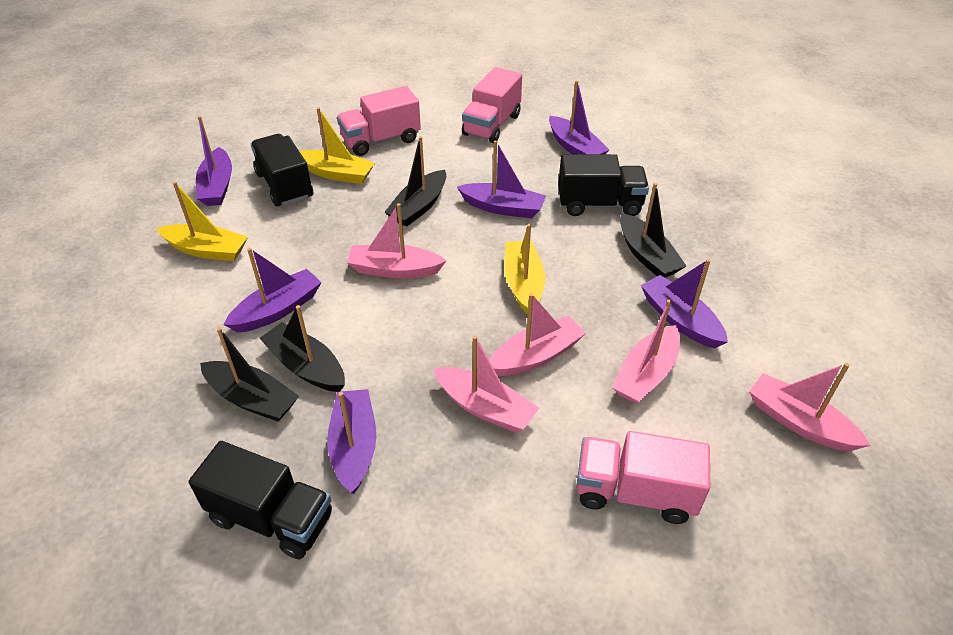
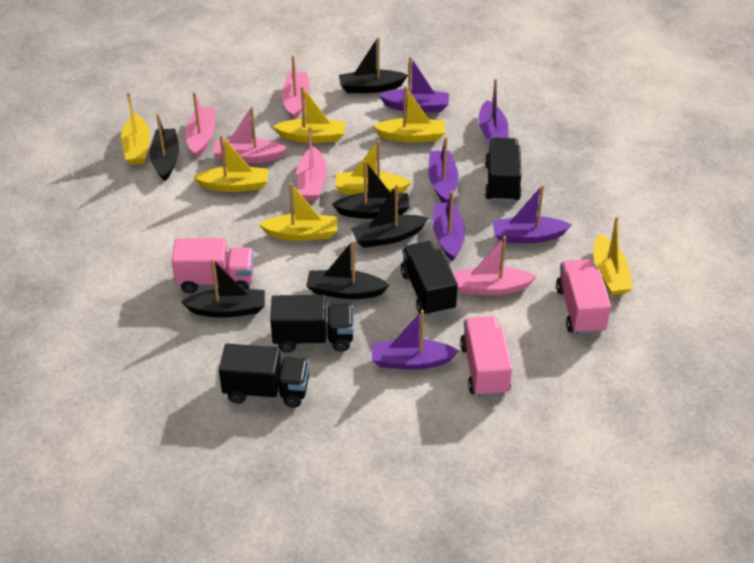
black boat: 4 -> 6
black truck: 3 -> 4
yellow boat: 3 -> 7

